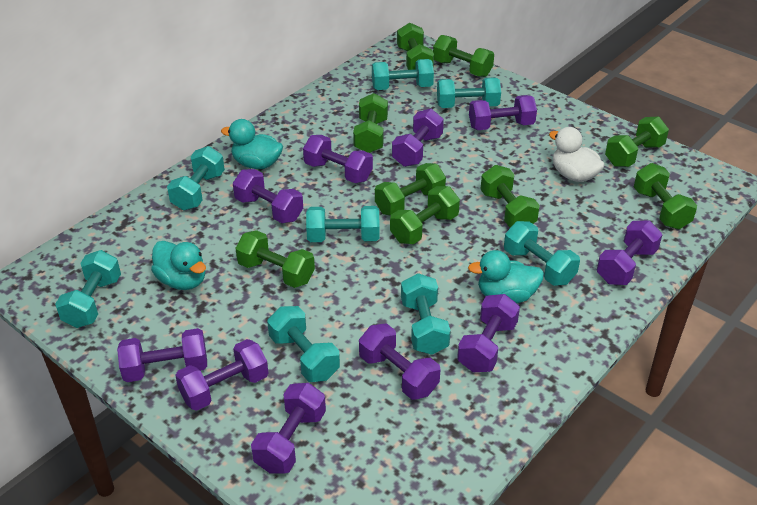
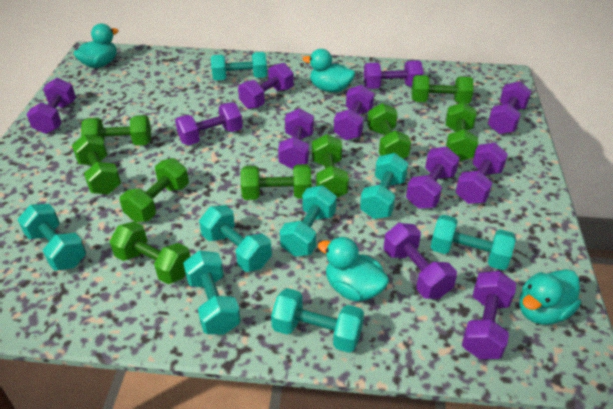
purple dumbbell: 10 -> 11
turquoise duck: 3 -> 4
white duck: 1 -> 0

